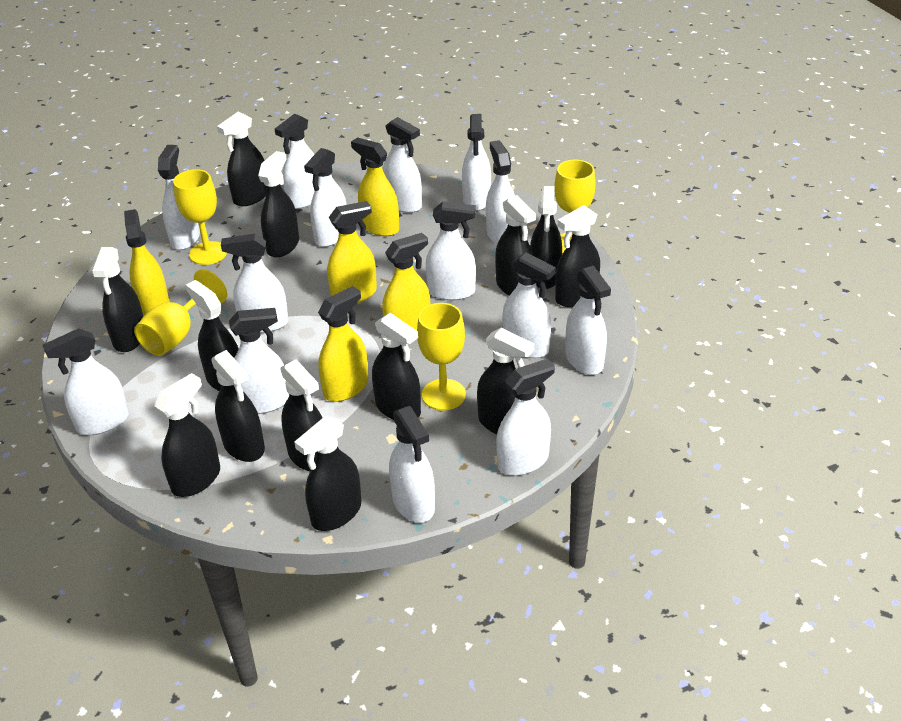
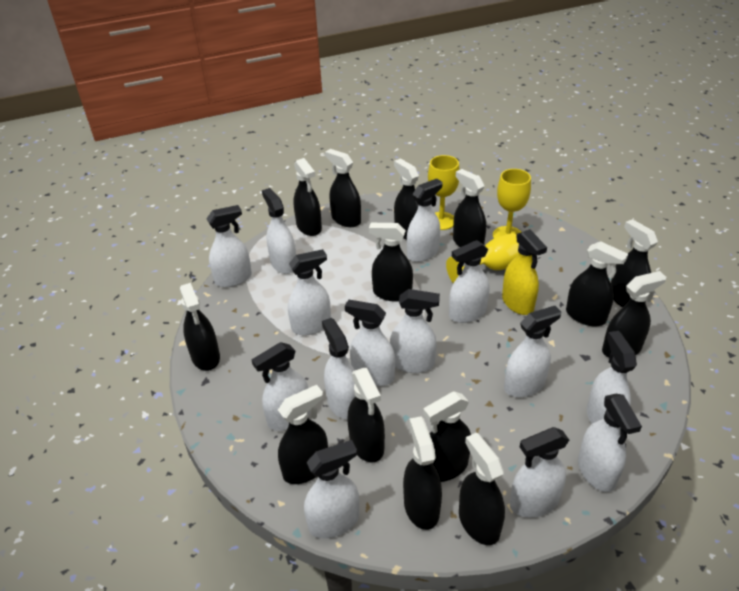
black spray bottle: 13 -> 14
yellow goblet: 4 -> 3
yellow spray bottle: 5 -> 1

